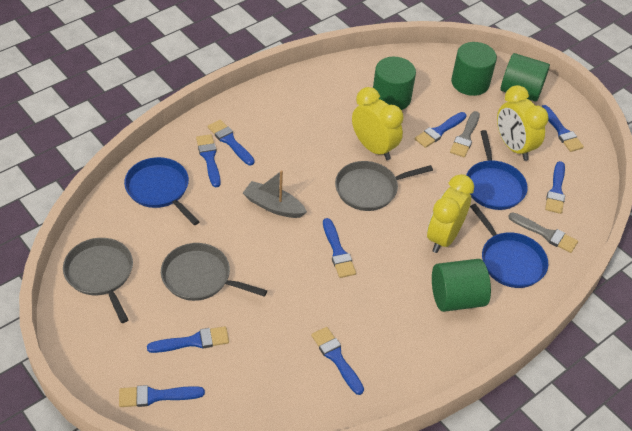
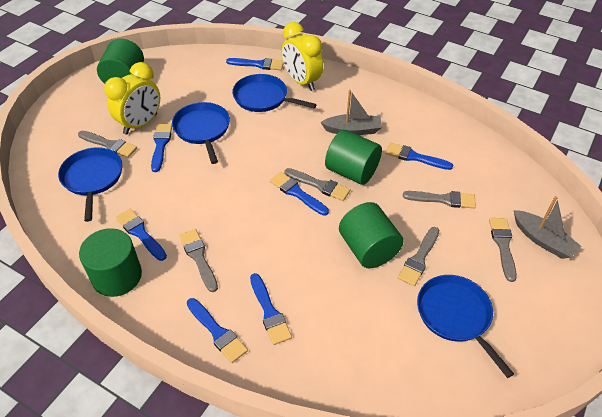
blue brush: 9 -> 7
blue pan: 3 -> 4
grey boat: 1 -> 2
grey brush: 2 -> 6
grey pan: 3 -> 0
yellow clock: 3 -> 2

